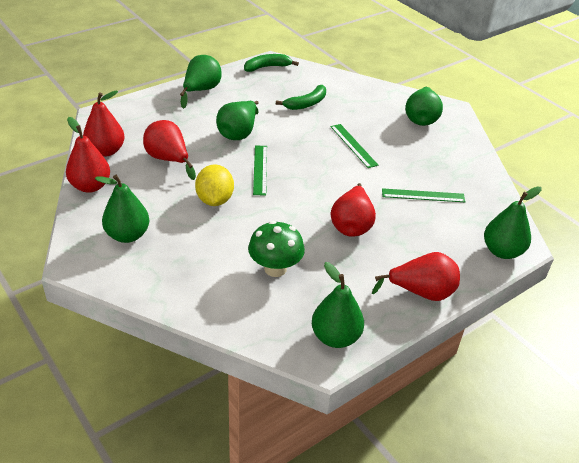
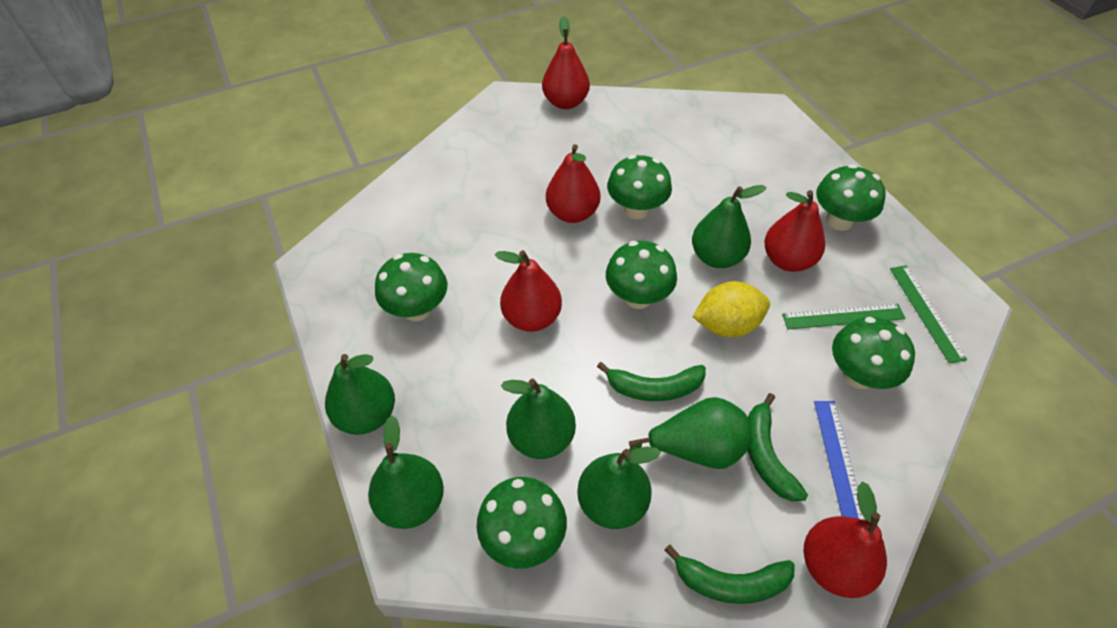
blue ruler: 0 -> 1
green banana: 2 -> 3
green mushroom: 1 -> 6
green ruler: 3 -> 2

